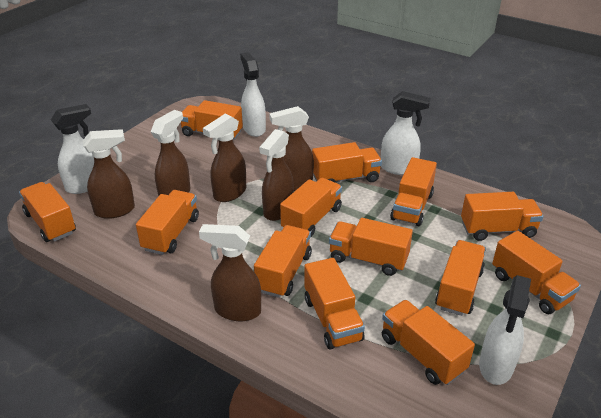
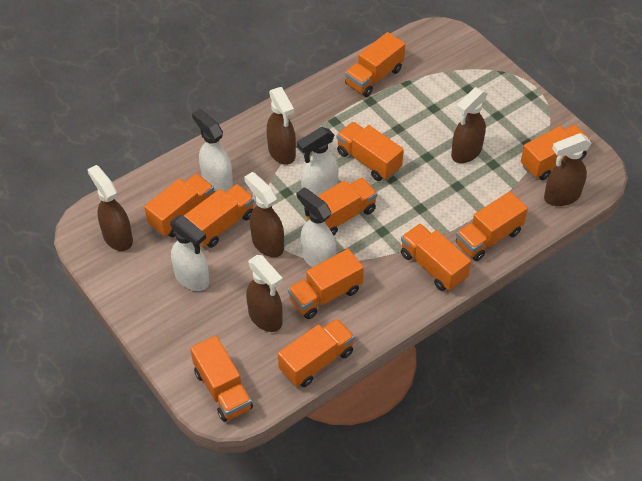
orange truck: 13 -> 11

